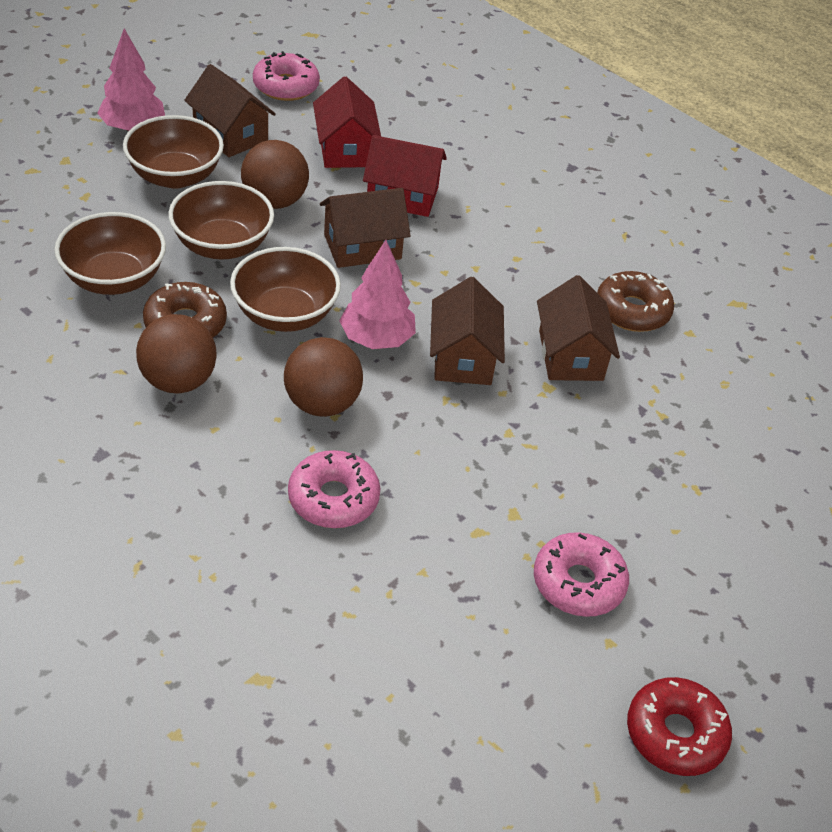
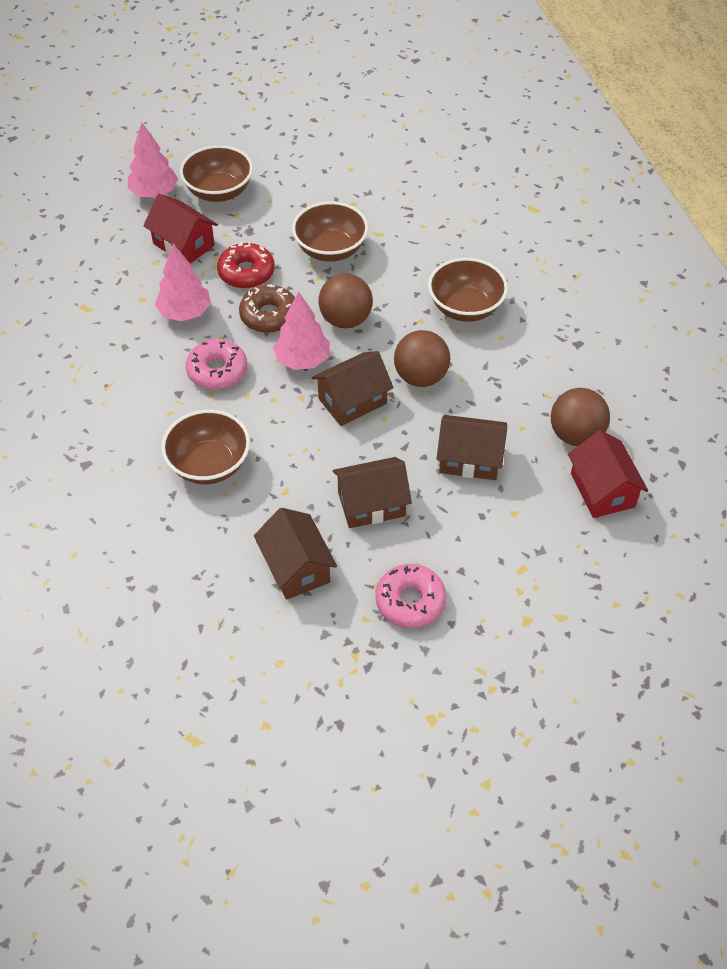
brown donut: 2 -> 1
pink donut: 3 -> 2
pink tree: 2 -> 3

